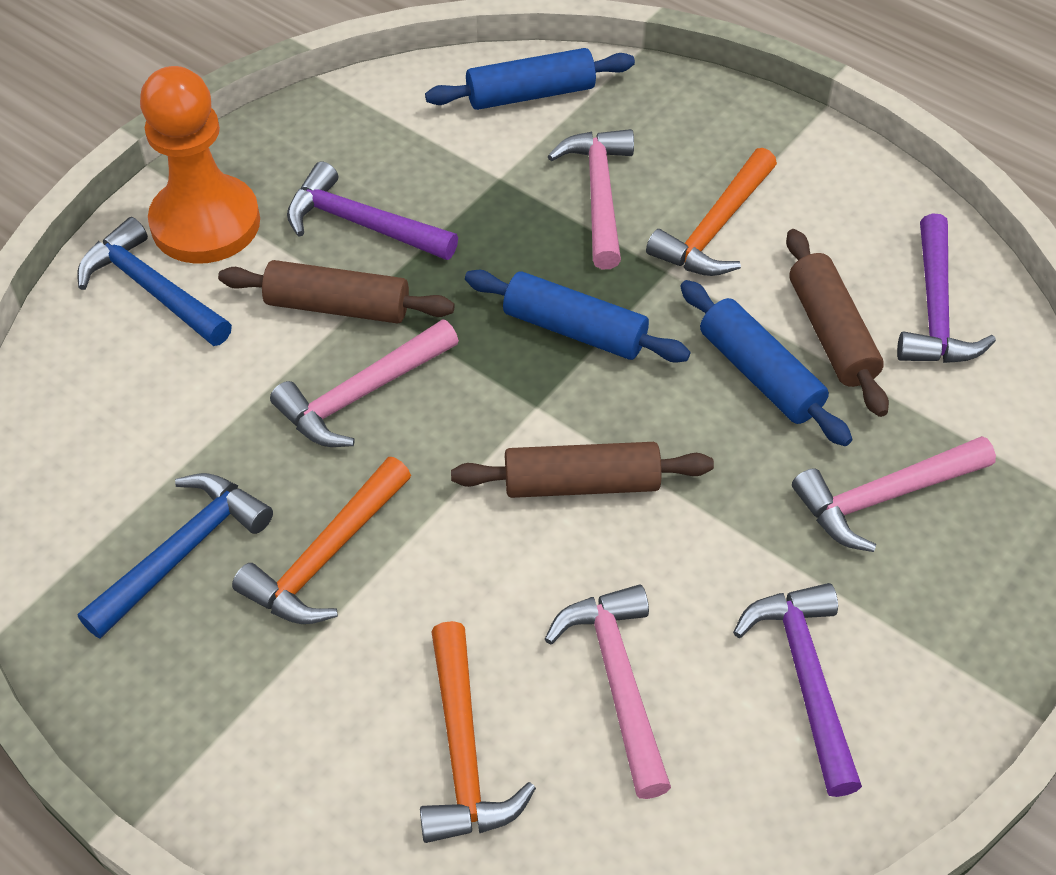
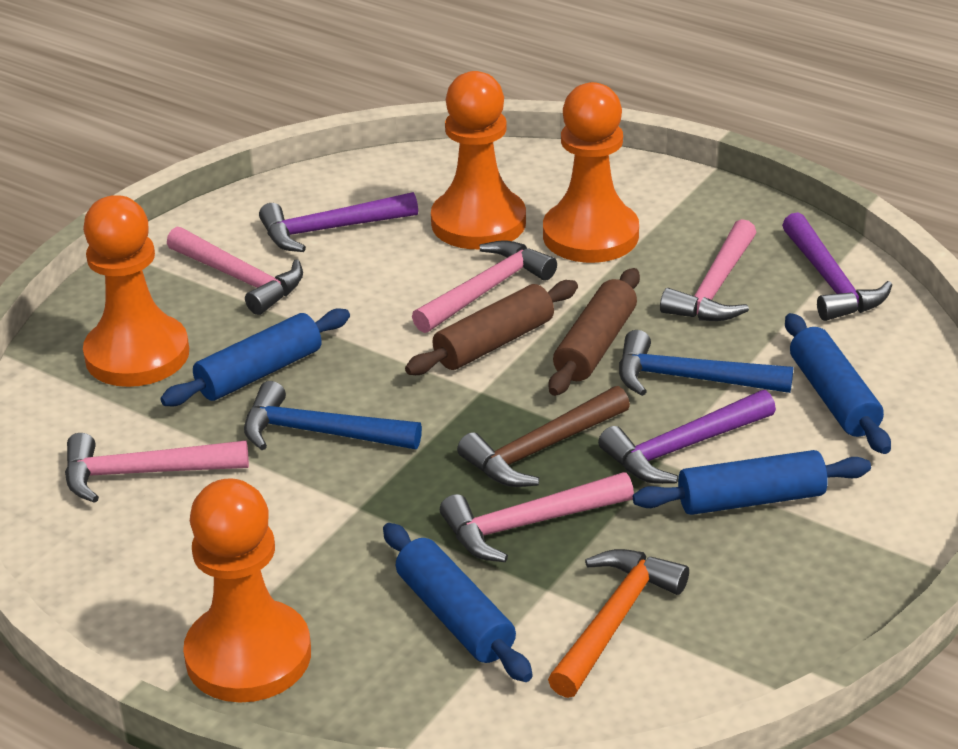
blue rolling pin: 3 -> 4
brown hammer: 0 -> 1
brown rolling pin: 3 -> 2
orange hammer: 3 -> 1
orange pawn: 1 -> 4
pink hammer: 4 -> 5

